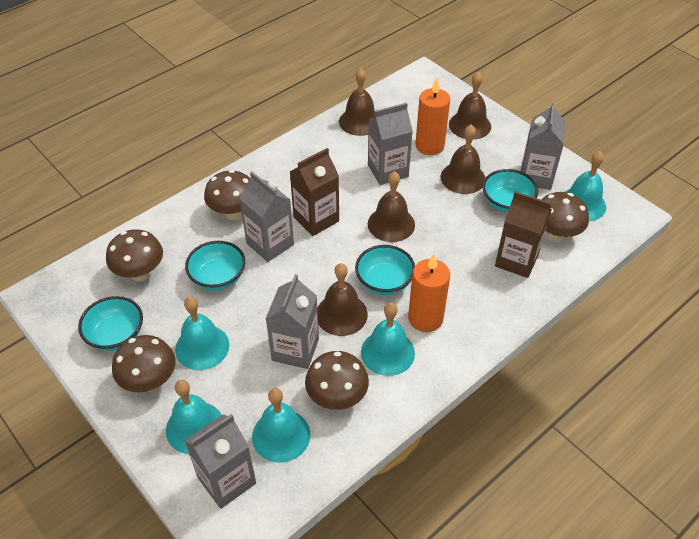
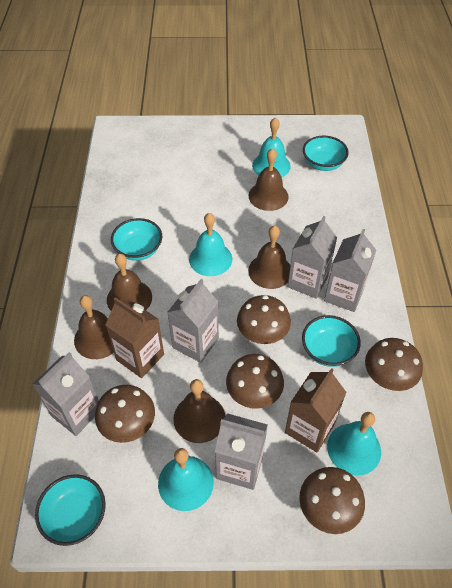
orange candle: 2 -> 0
turquoise bell: 5 -> 4

